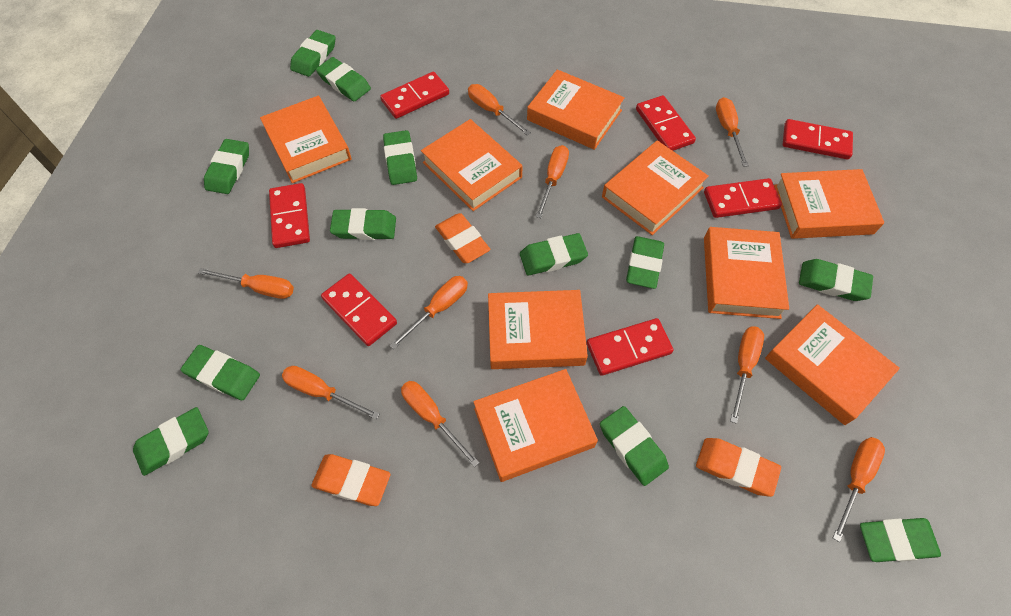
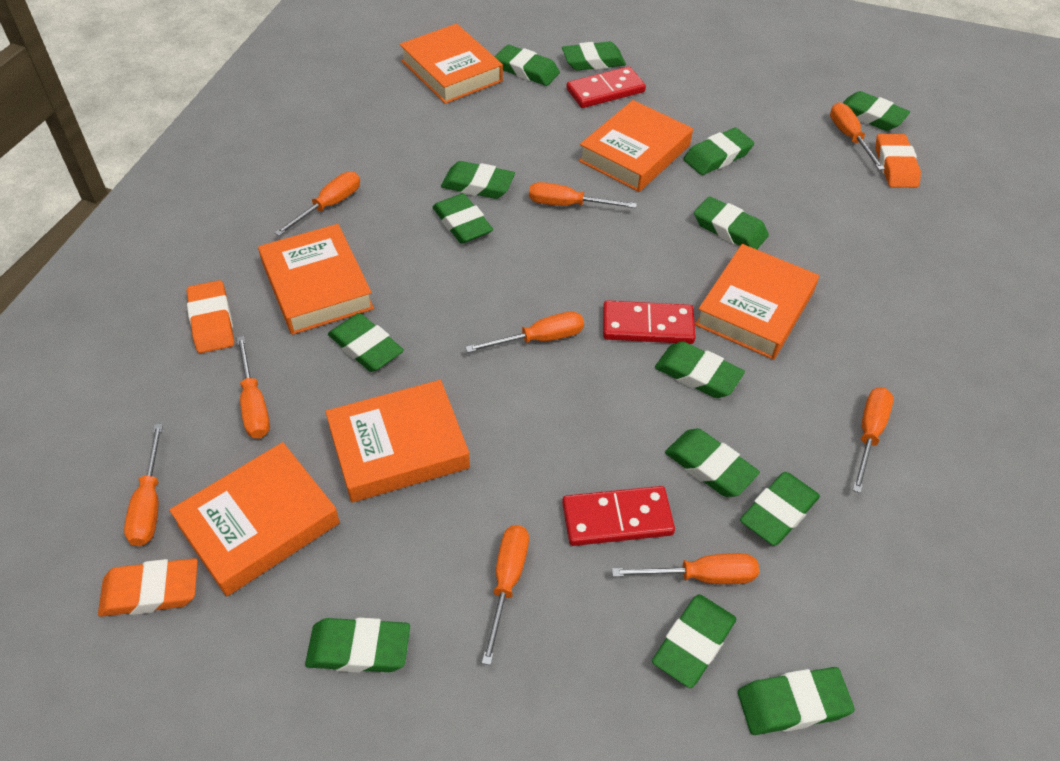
green eraser: 12 -> 14
orange book: 9 -> 6
red domino: 7 -> 3

